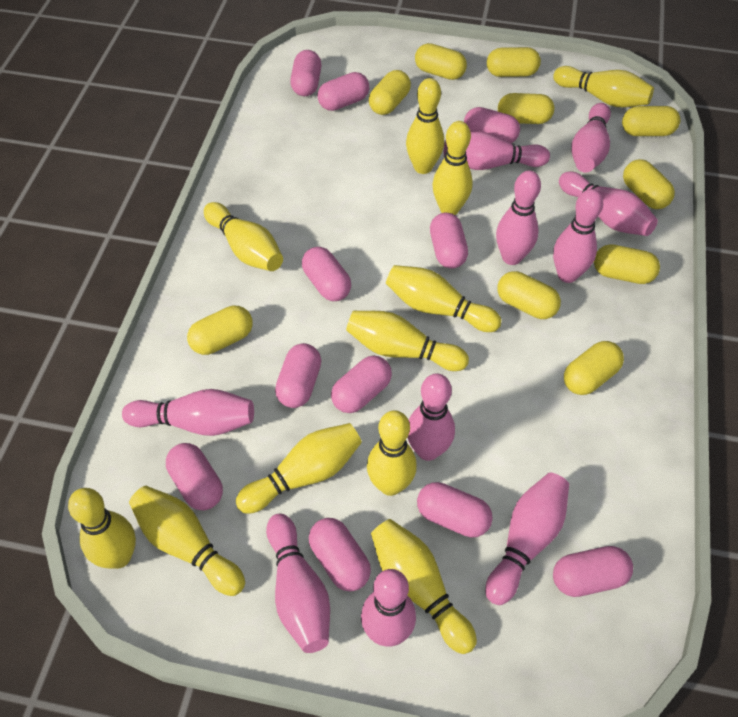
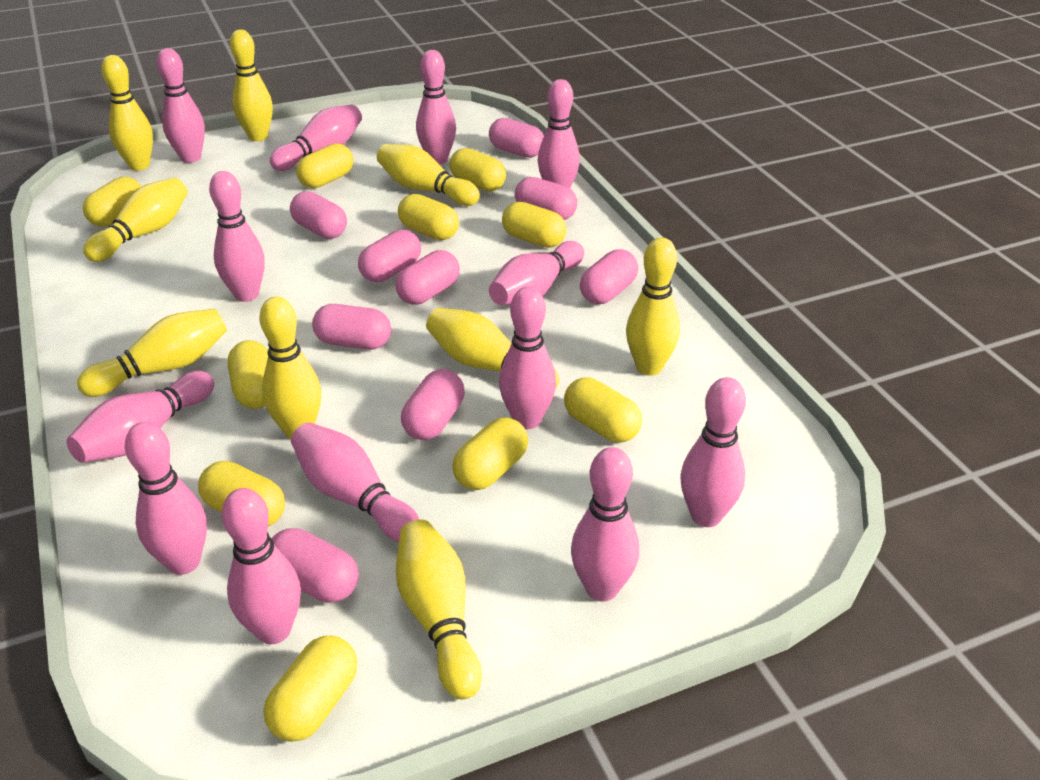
pink bowling pin: 10 -> 13
pink capsule: 11 -> 9
yellow bowling pin: 11 -> 9

